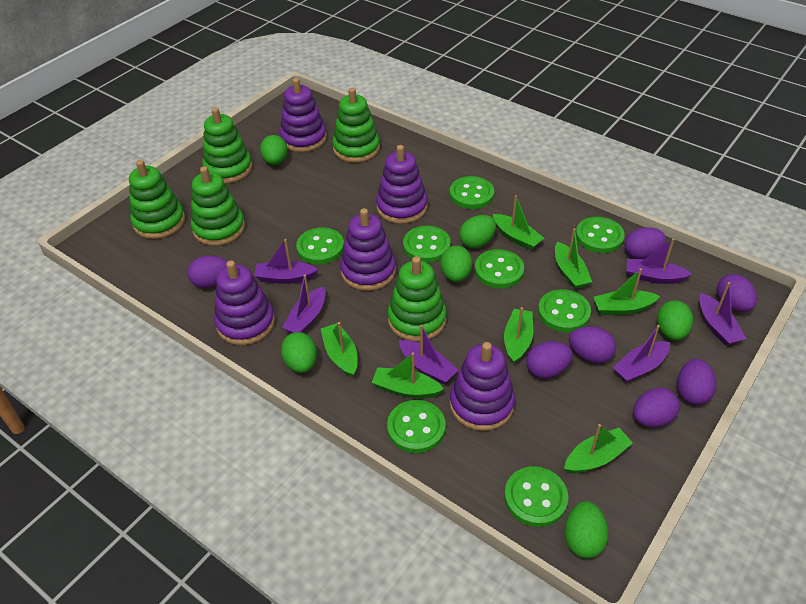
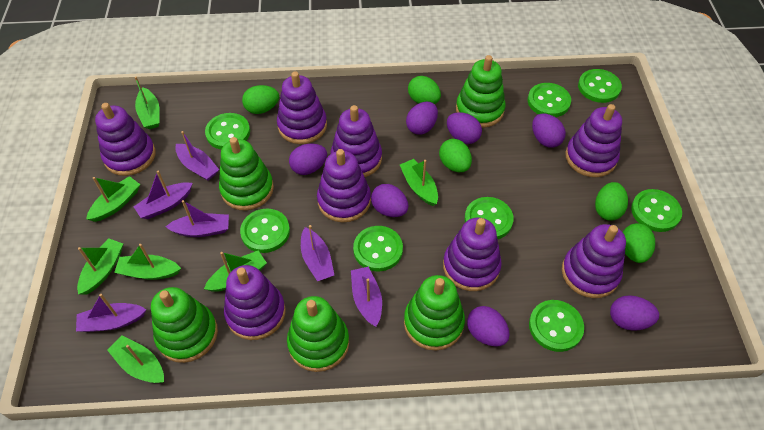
green egg: 6 -> 5
purple stacking toy: 5 -> 8

